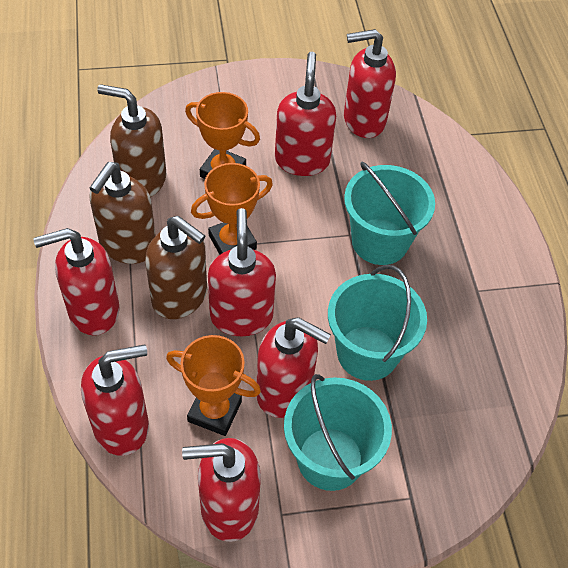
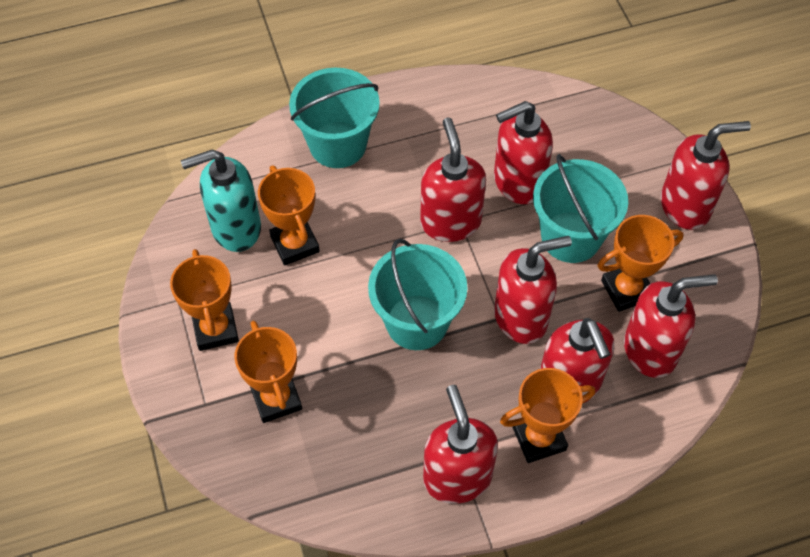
brown soap dispenser: 3 -> 0
orange trophy: 3 -> 5
turquoise soap dispenser: 0 -> 1

